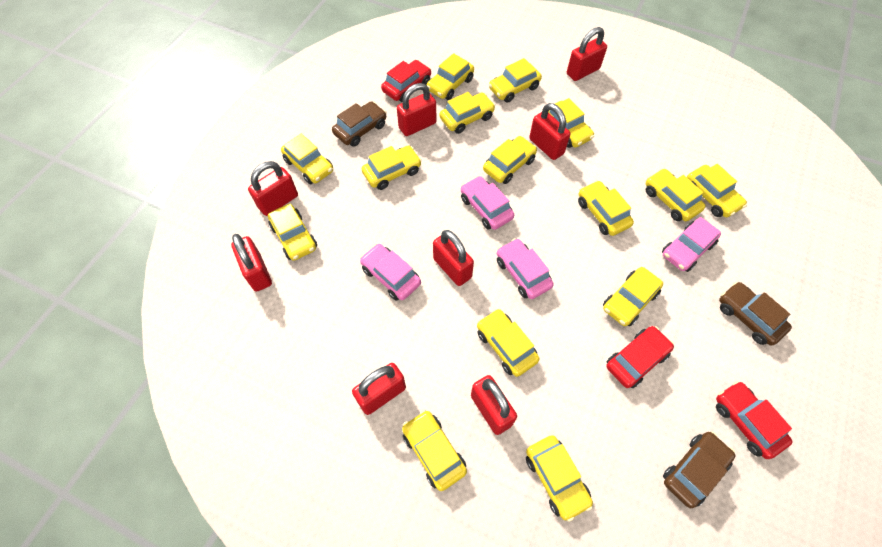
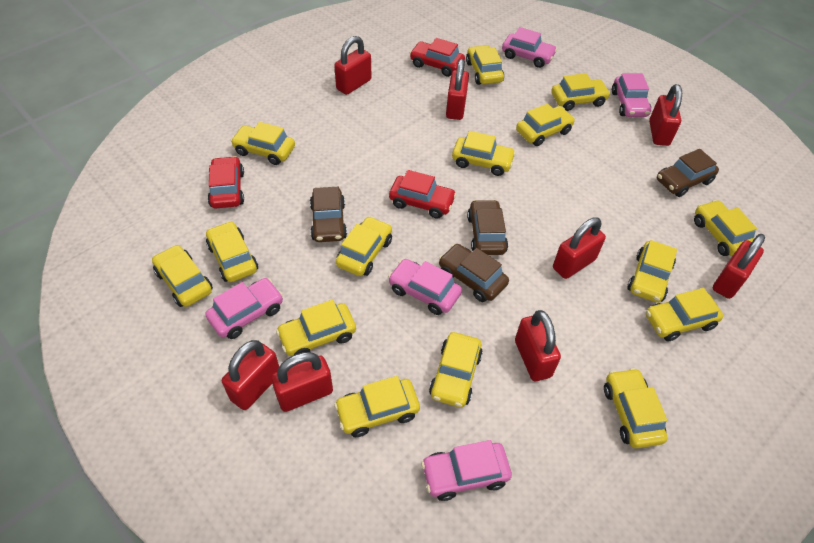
brown car: 3 -> 4
pink car: 4 -> 5

